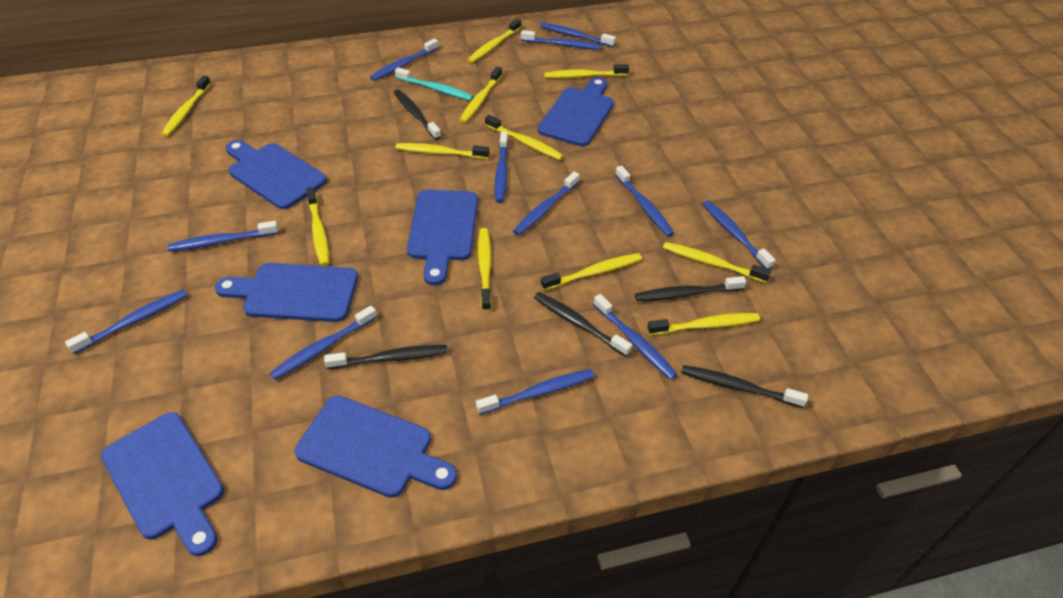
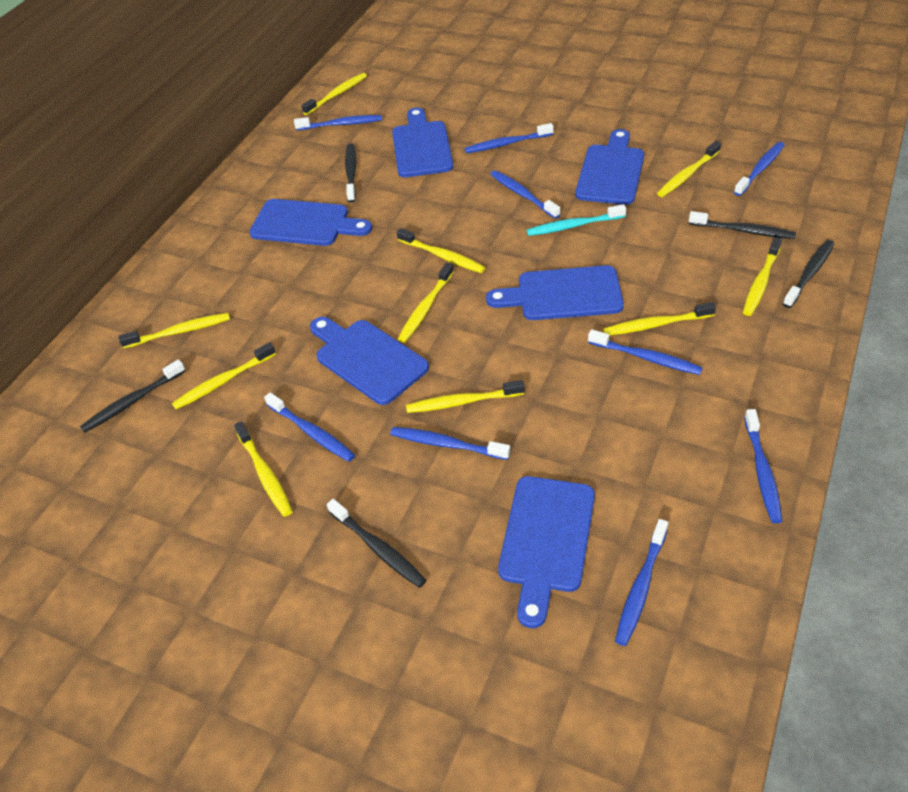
blue toothbrush: 12 -> 9
yellow toothbrush: 11 -> 10

